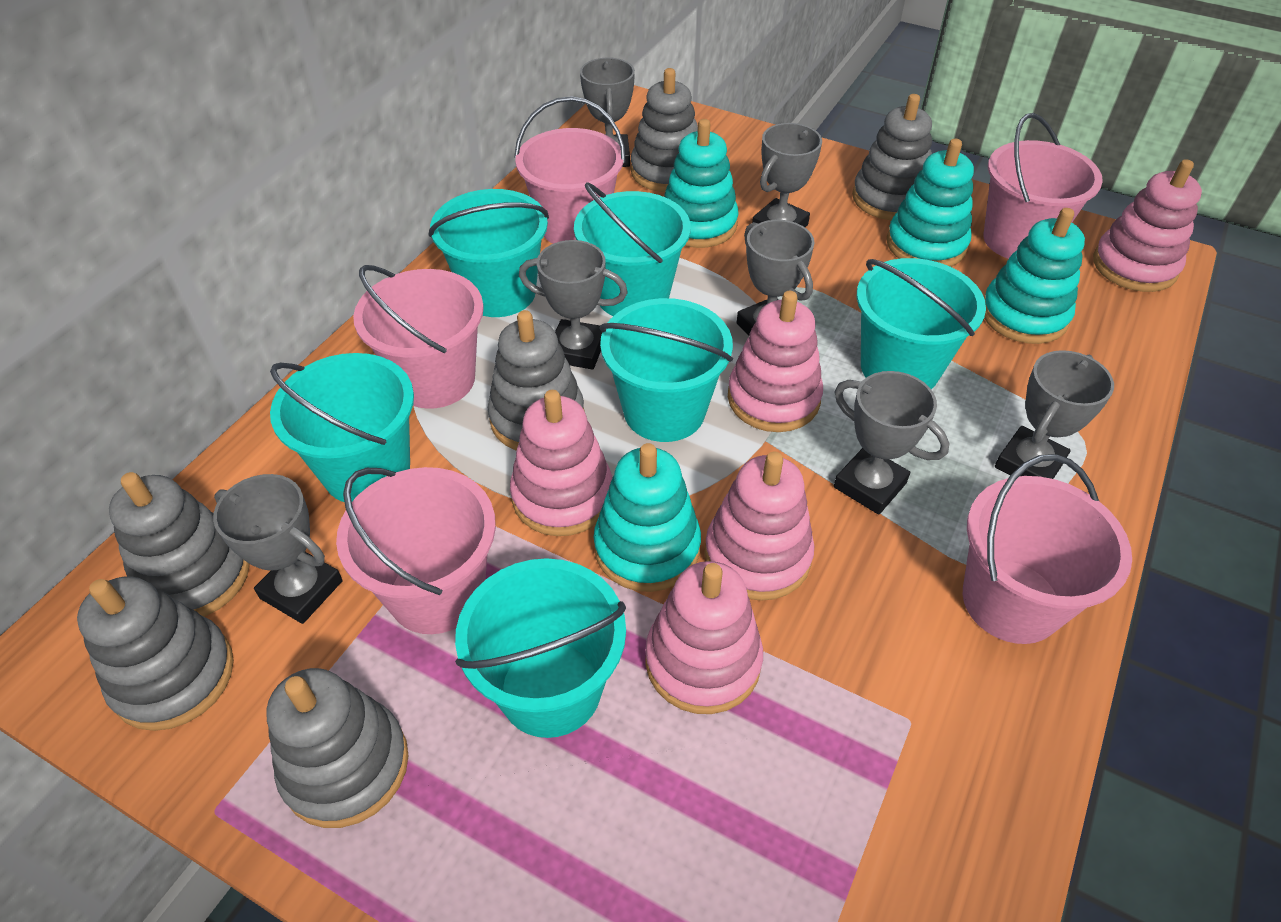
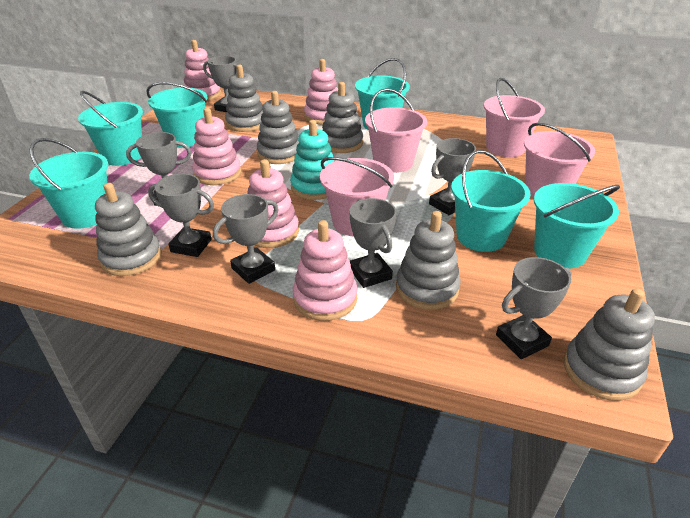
pink bucket: 5 -> 4
turquoise stacking toy: 4 -> 1

